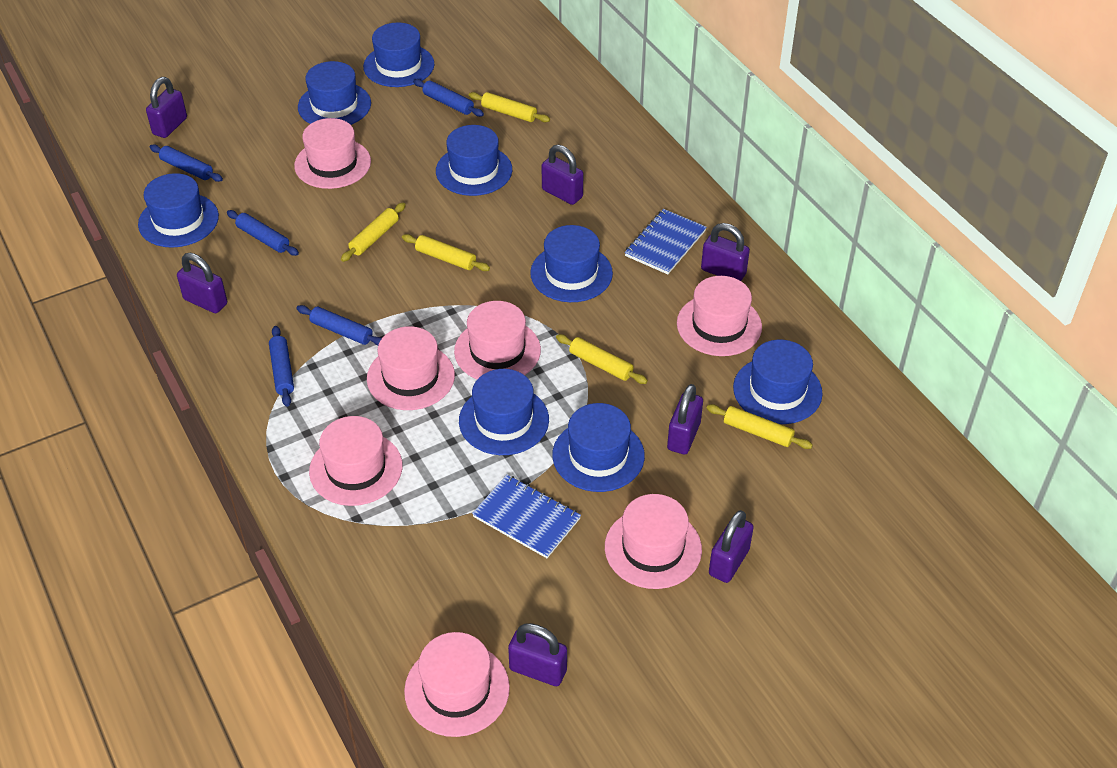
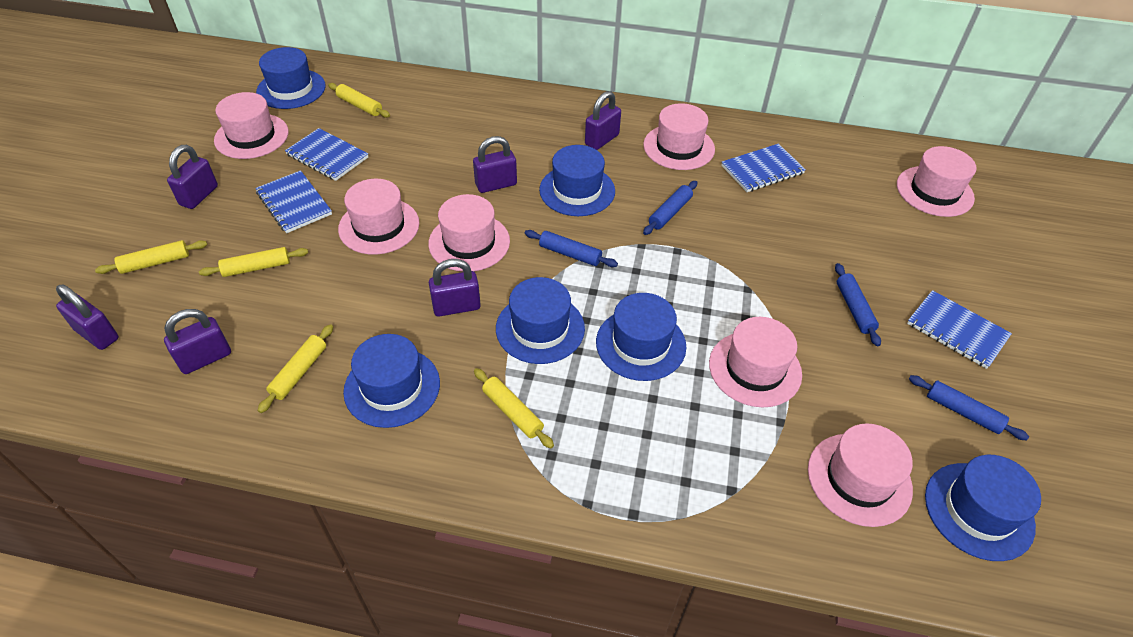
blue hat: 8 -> 6
blue notebook: 2 -> 4
blue rolling pin: 5 -> 4
purple padlock: 7 -> 6

